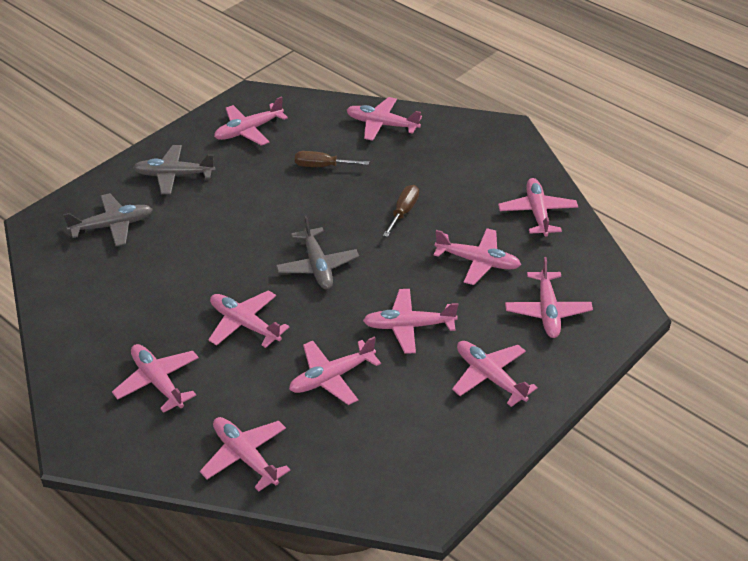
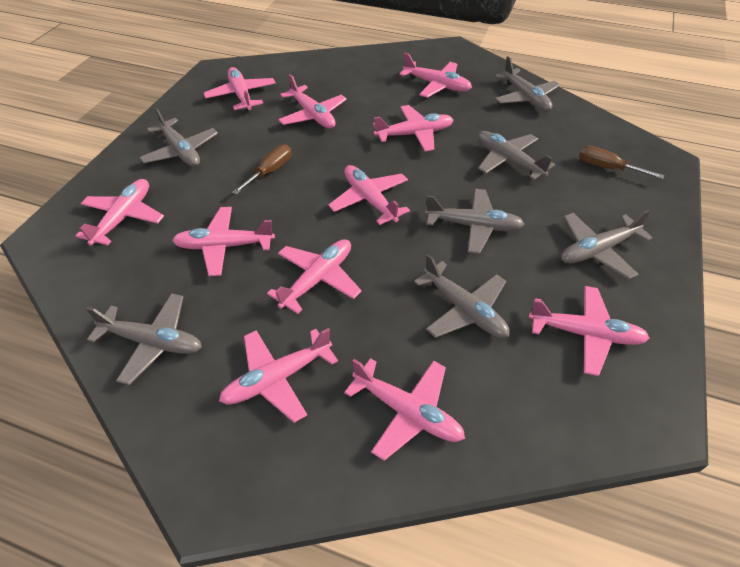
grey plane: 3 -> 7

